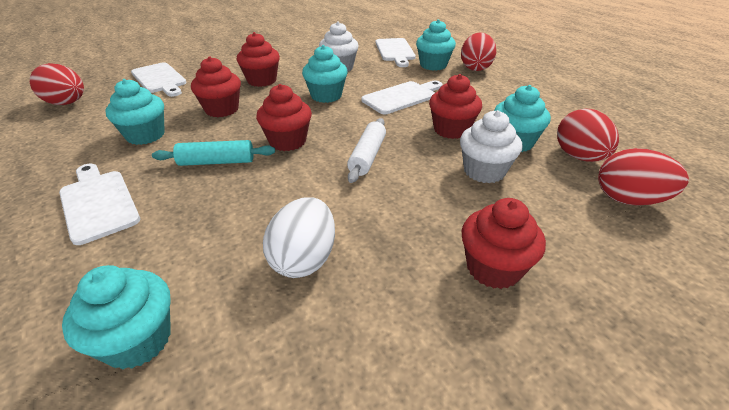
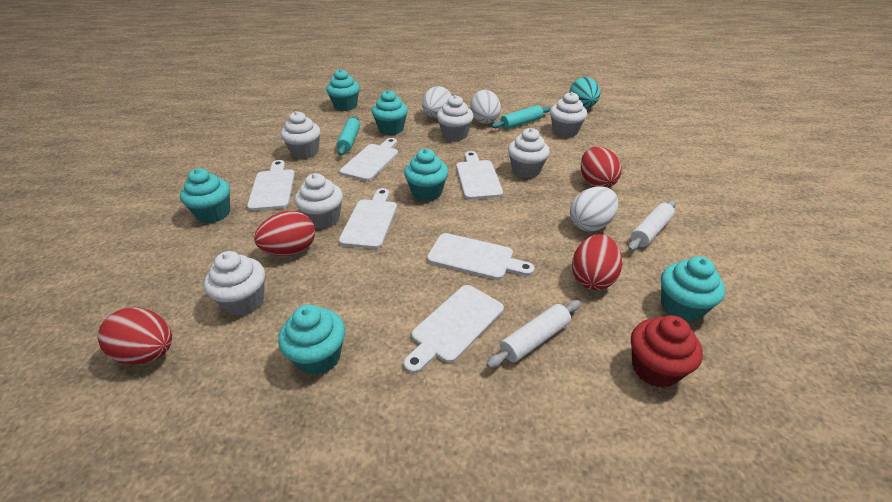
red cupcake: 5 -> 1
turquoise cupcake: 5 -> 6
turquoise egg: 0 -> 1
turquoise rolling pin: 1 -> 2
white cupcake: 2 -> 6
white cutting board: 4 -> 6
white egg: 1 -> 3
white rolling pin: 1 -> 2

